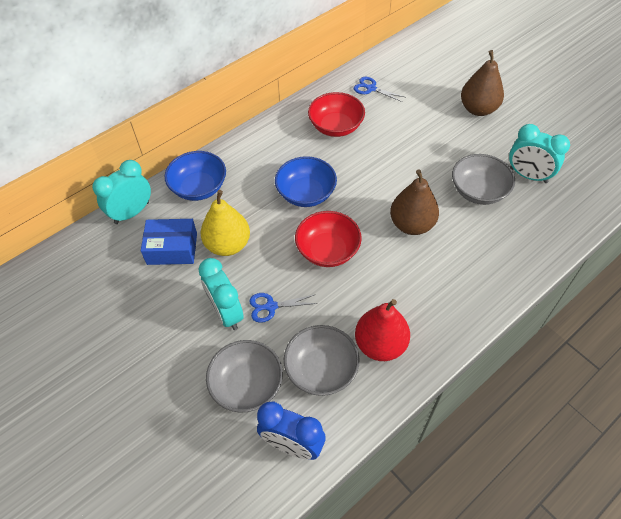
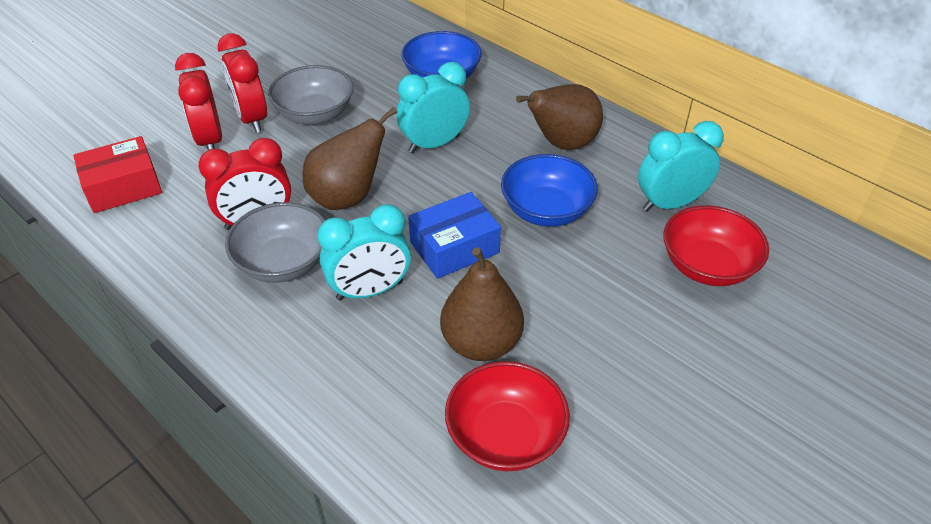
blue clock: 1 -> 0
blue scissors: 2 -> 0
brown pear: 2 -> 3
grey bowl: 3 -> 2
red box: 0 -> 1
red clock: 0 -> 3
red pear: 1 -> 0
yellow pear: 1 -> 0

